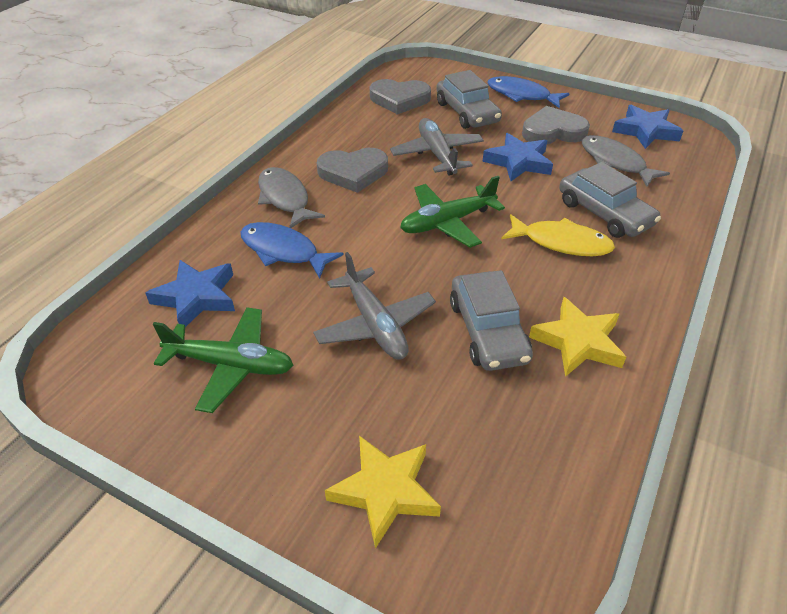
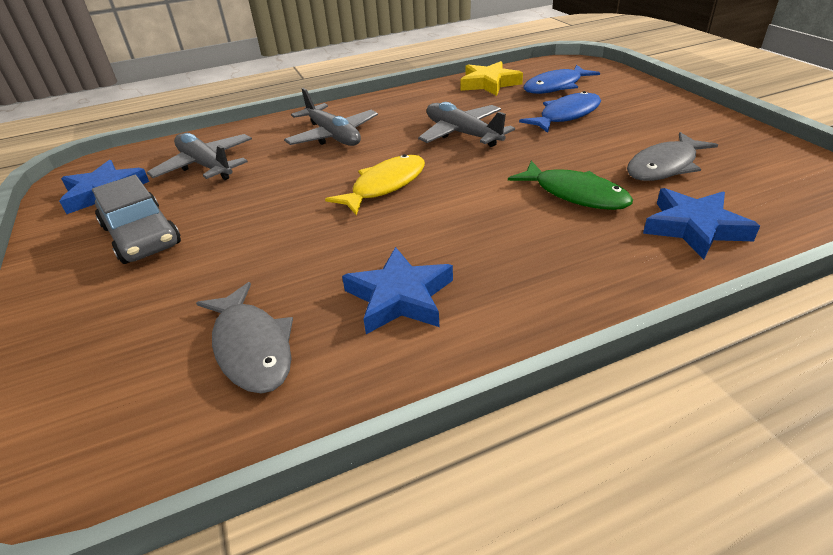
green fish: 0 -> 1
green plane: 2 -> 0
grey car: 3 -> 1
grey heart: 3 -> 0
grey plane: 2 -> 3
yellow star: 2 -> 1

